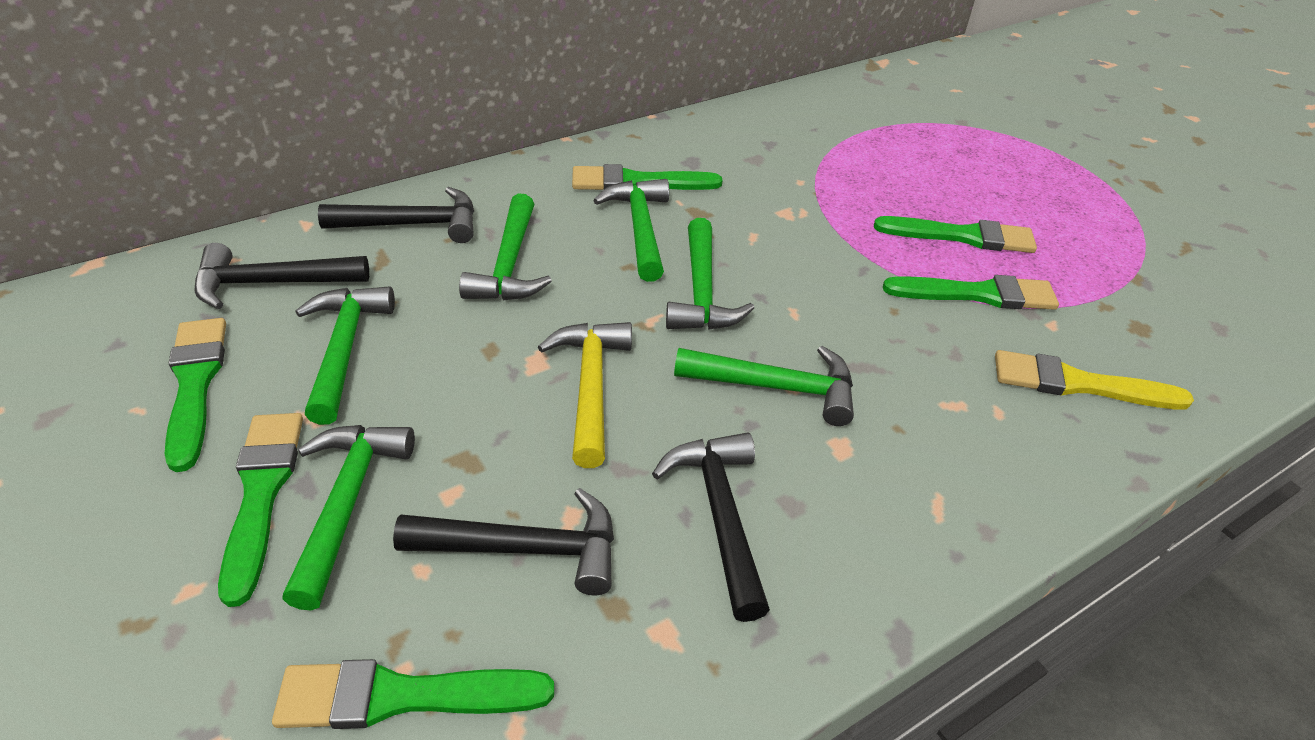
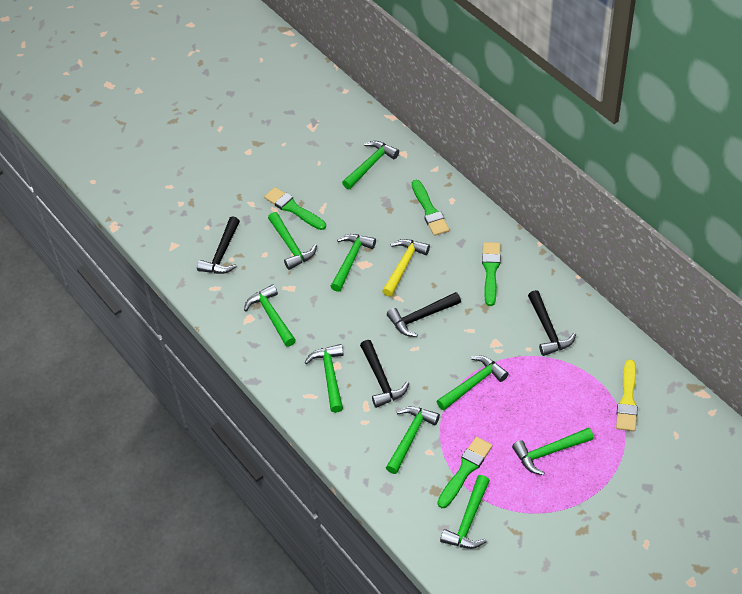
green brush: 6 -> 4
green hammer: 6 -> 9

